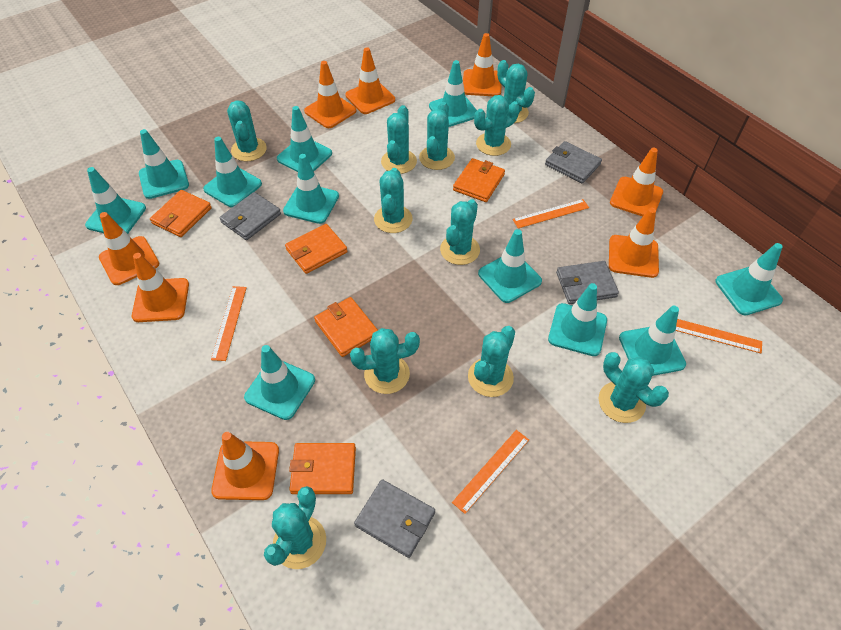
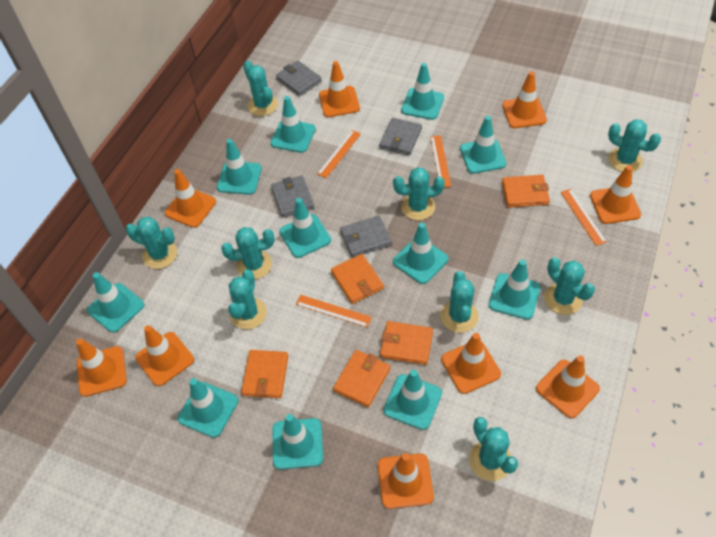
orange traffic cone: 8 -> 9
turquoise cactus: 11 -> 9

